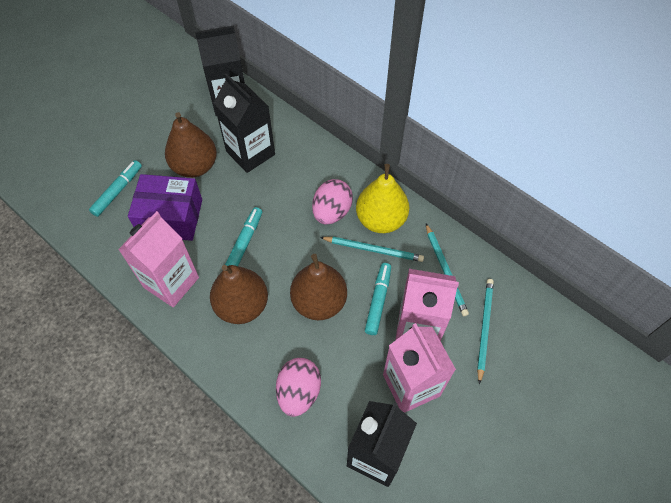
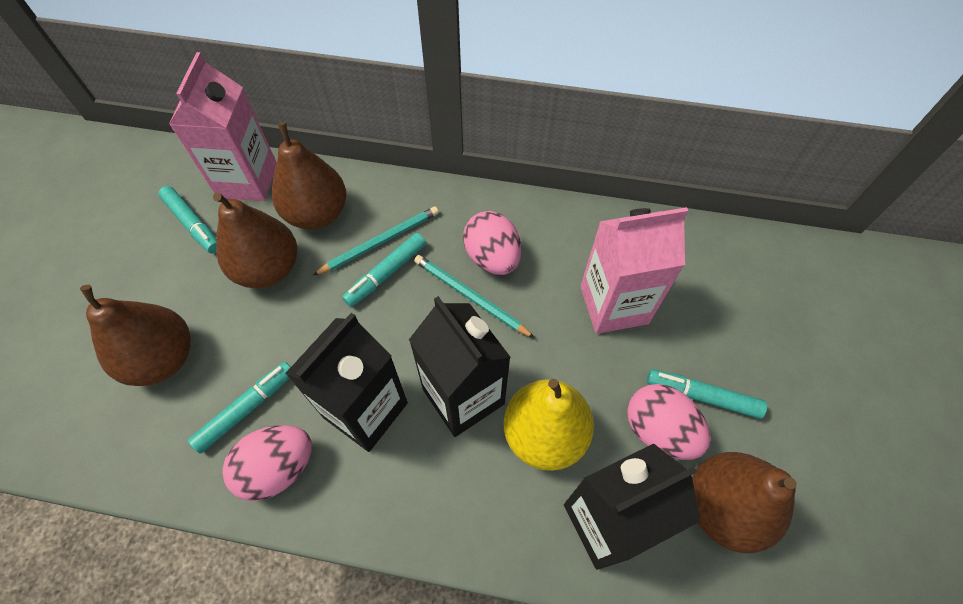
brown pear: 3 -> 4
pink carton: 3 -> 2
pink egg: 2 -> 3
purple box: 1 -> 0
turquoise marker: 3 -> 4
turquoise pencil: 3 -> 2

